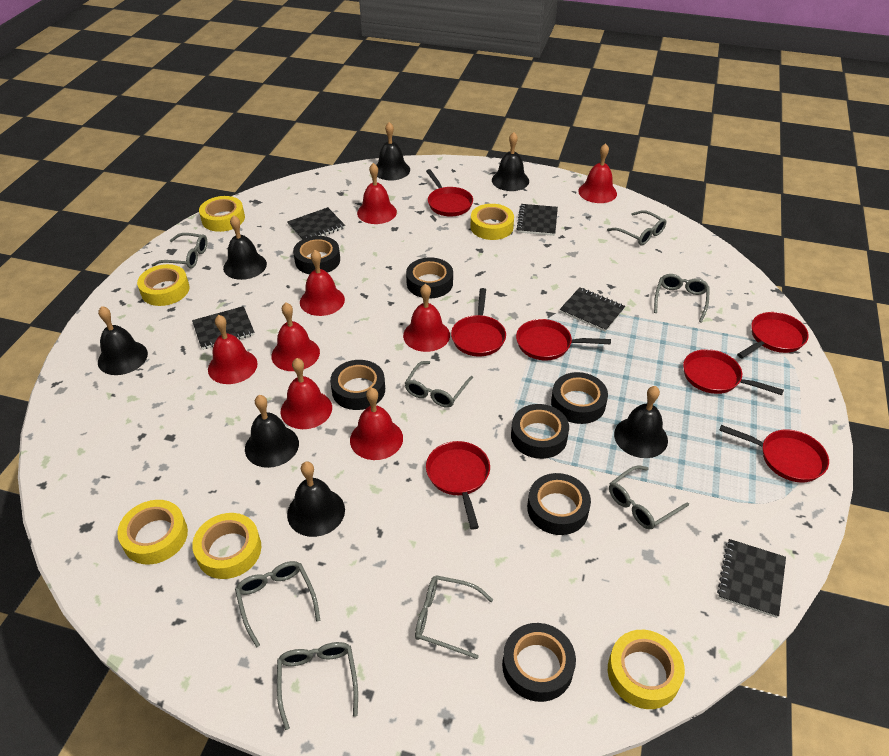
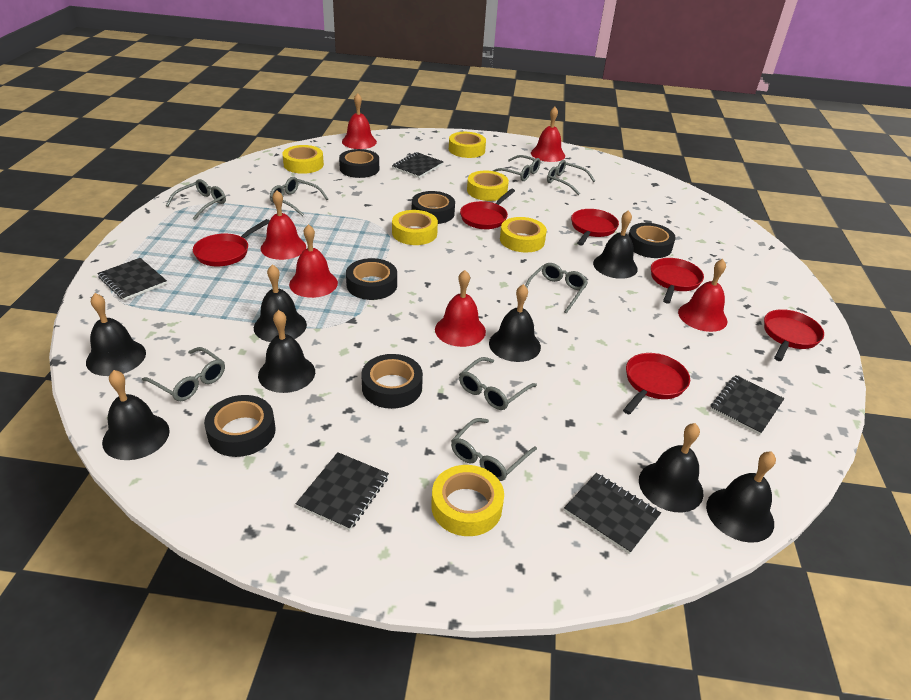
black bell: 7 -> 8
black tape: 7 -> 6
red bell: 8 -> 6
red pan: 7 -> 6

